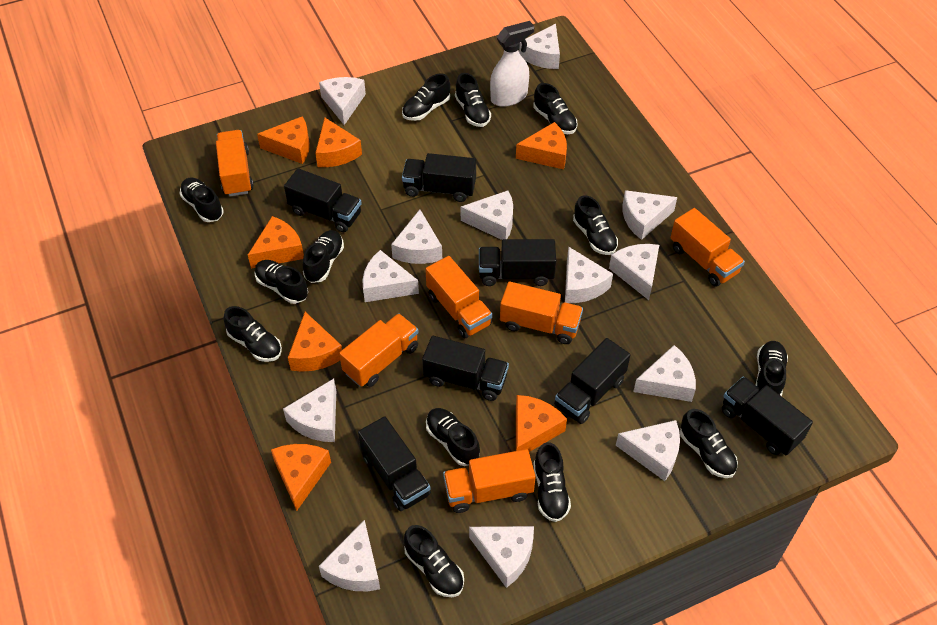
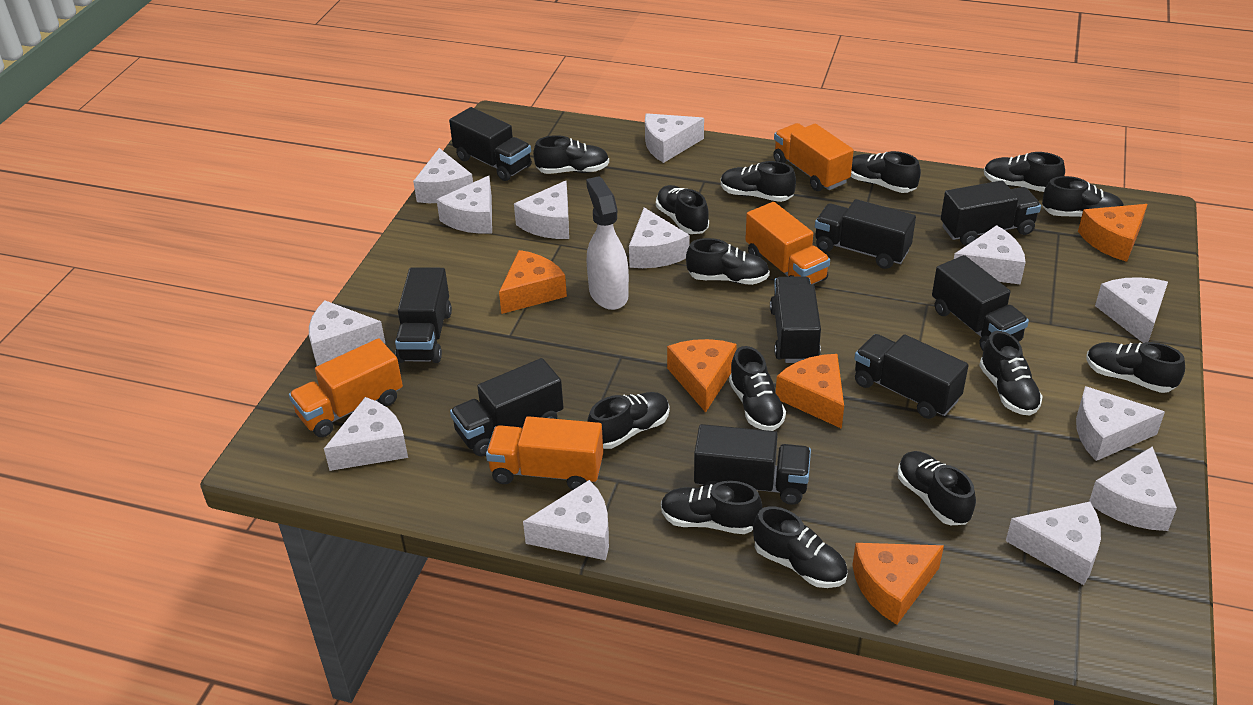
black shoe: 13 -> 14
black truck: 7 -> 9
orange cheese: 7 -> 5
orange truck: 6 -> 4

